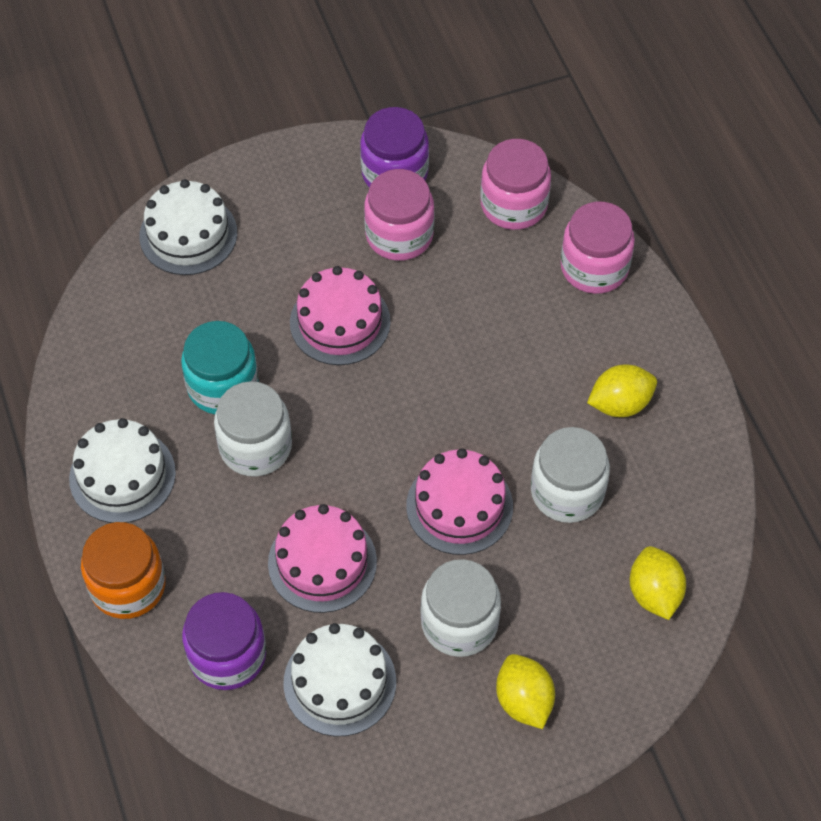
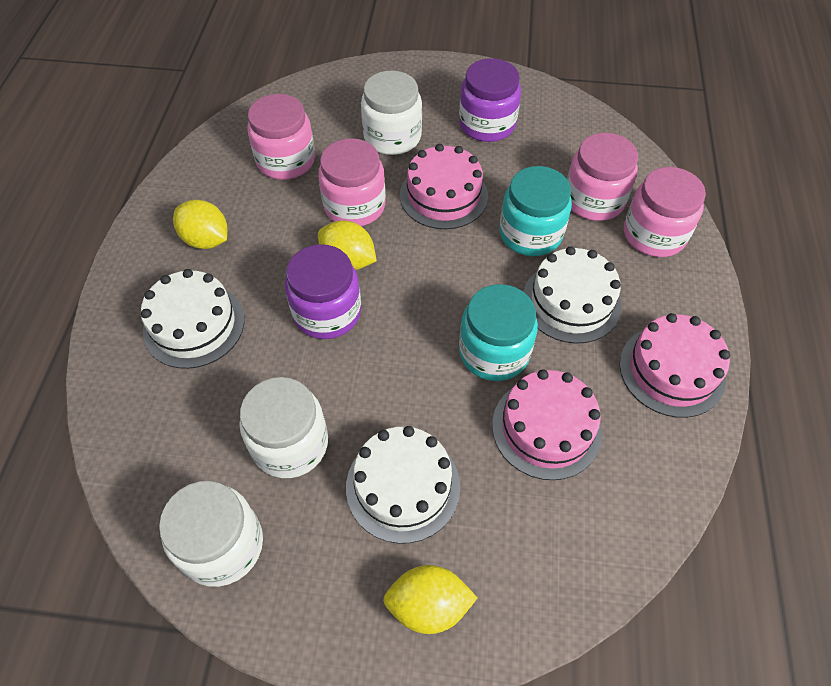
orange jar: 1 -> 0
pink jar: 3 -> 4
turquoise jar: 1 -> 2

